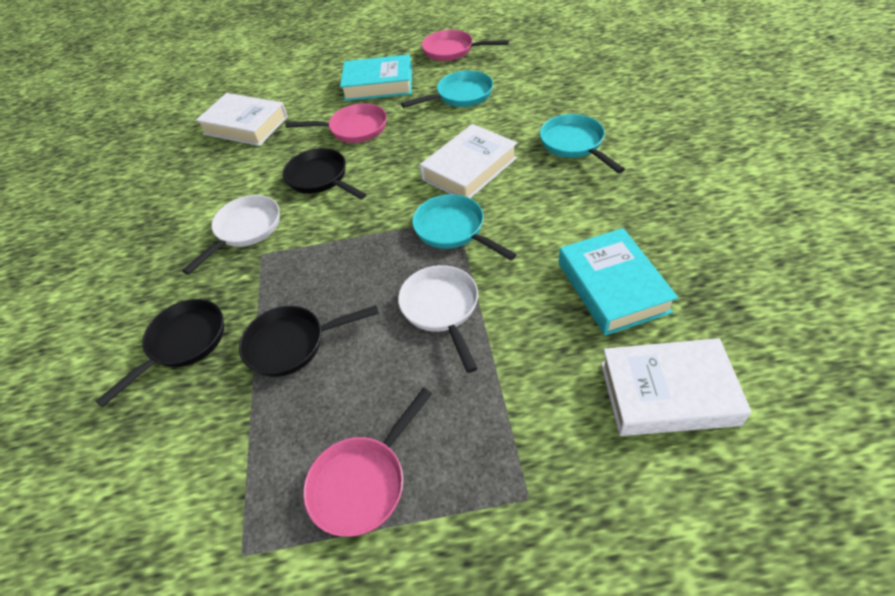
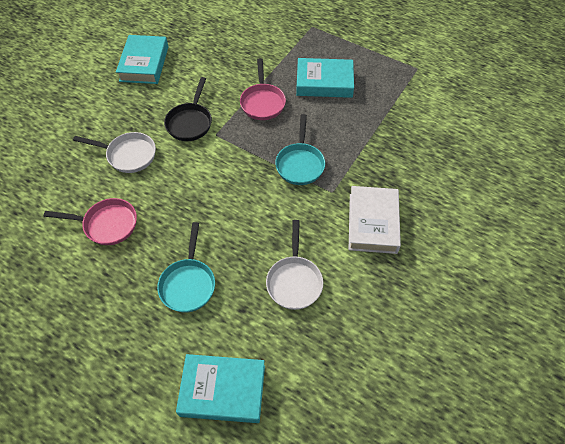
black pan: 3 -> 1
pink pan: 3 -> 2
turquoise book: 2 -> 3
turquoise pan: 3 -> 2
white book: 3 -> 1

